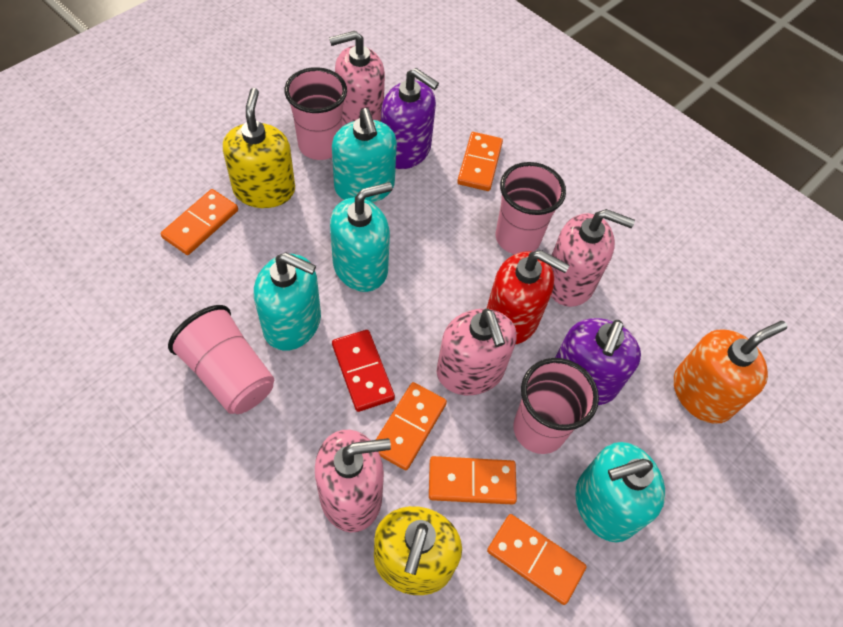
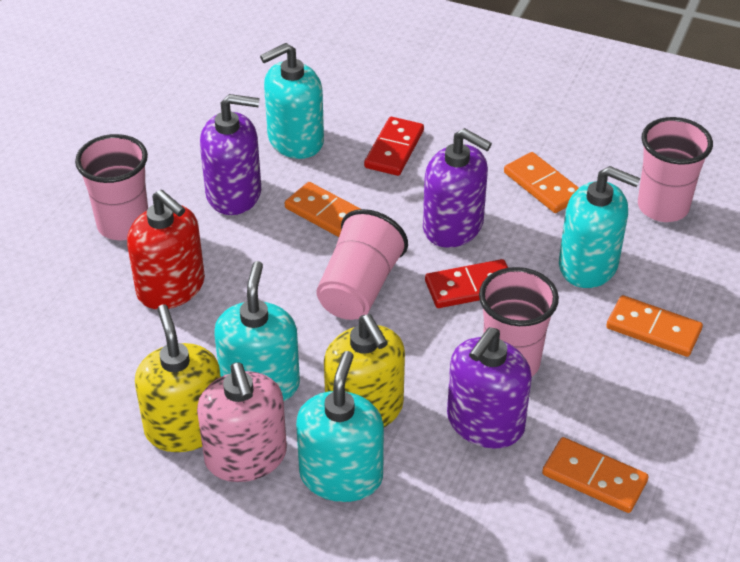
orange domino: 5 -> 4
orange soap dispenser: 1 -> 0
pink soap dispenser: 4 -> 1
purple soap dispenser: 2 -> 3
red domino: 1 -> 2

